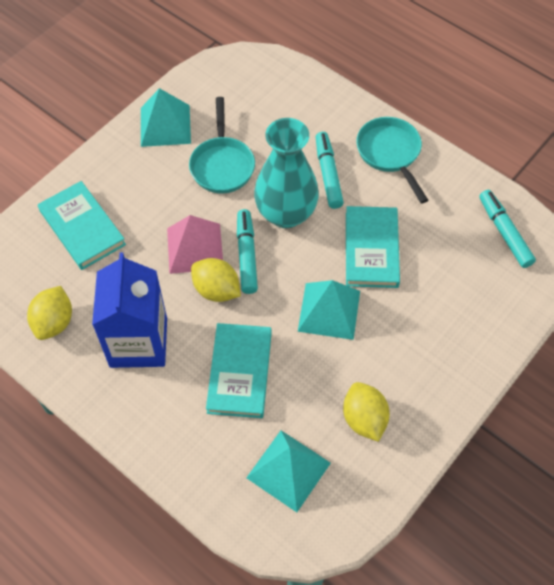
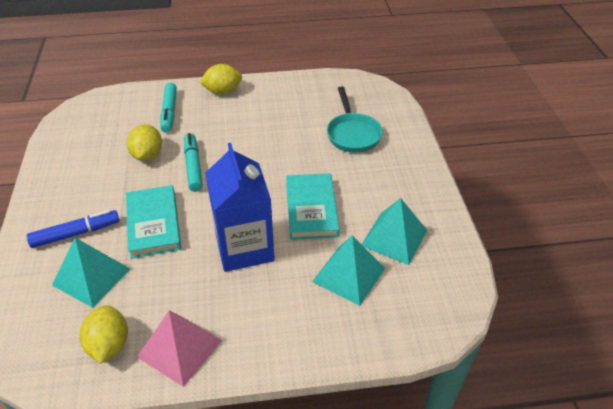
blue marker: 0 -> 1
turquoise book: 3 -> 2
turquoise marker: 3 -> 2
turquoise pan: 2 -> 1
turquoise vase: 1 -> 0

